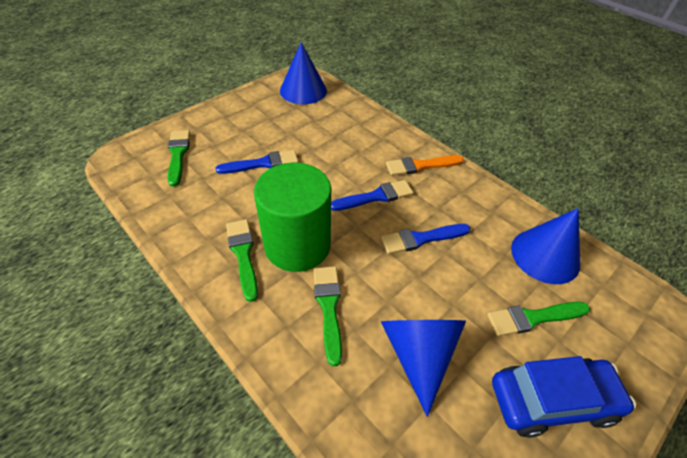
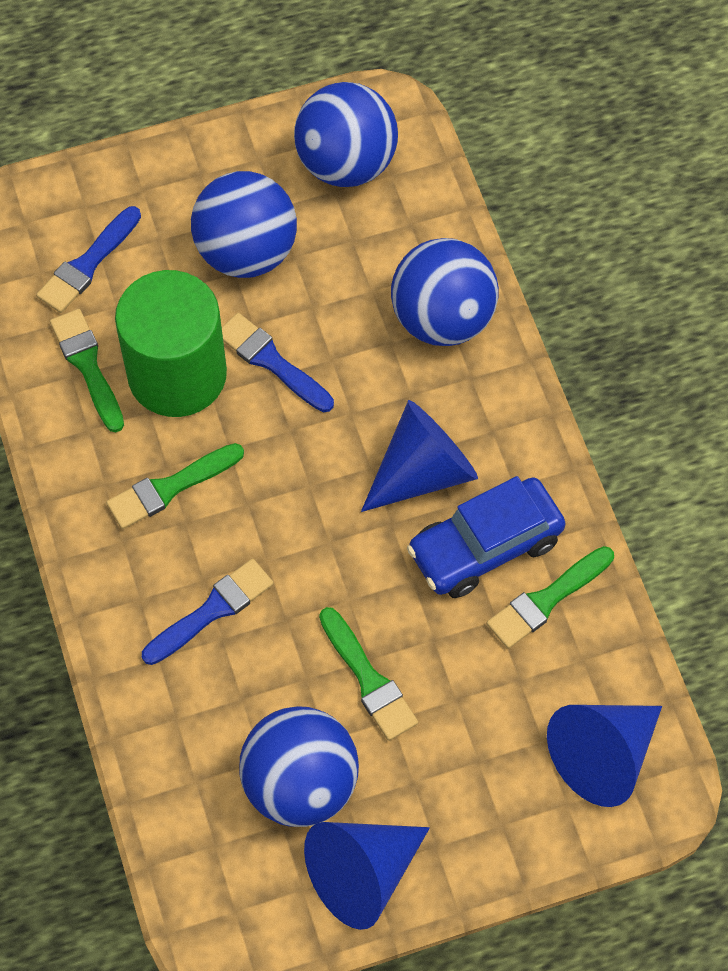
blue ball: 0 -> 4
orange brush: 1 -> 0

